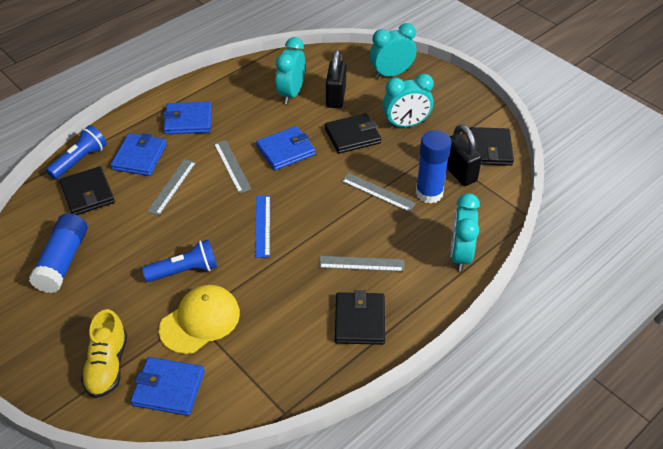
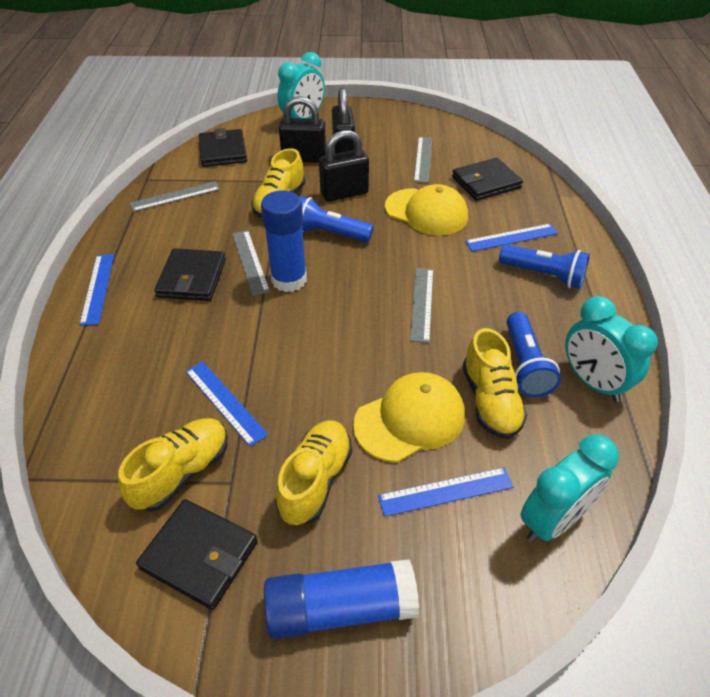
black padlock: 2 -> 3
blue flashlight: 2 -> 3
blue ruler: 1 -> 4
blue wallet: 4 -> 0
turquoise clock: 4 -> 3
yellow cap: 1 -> 2
yellow shoe: 1 -> 4

